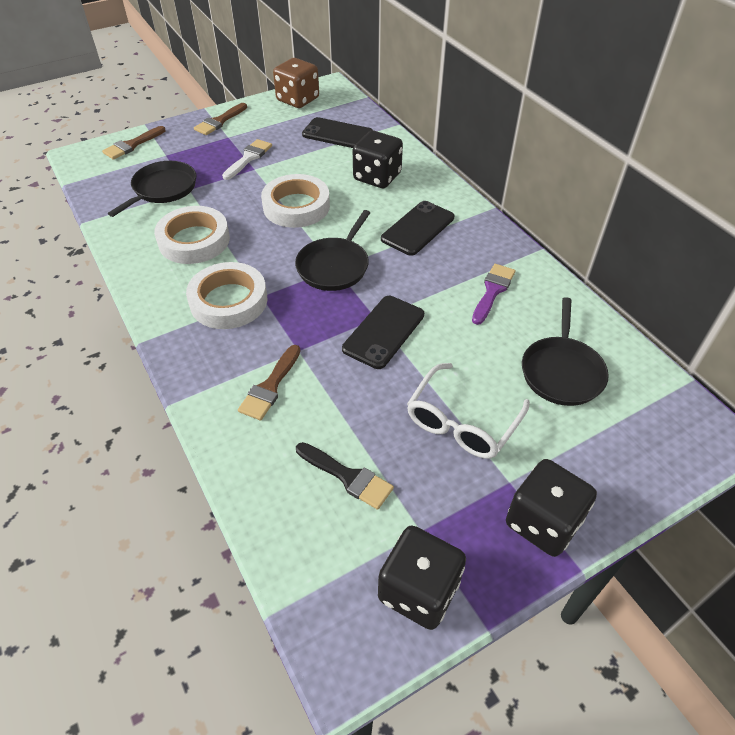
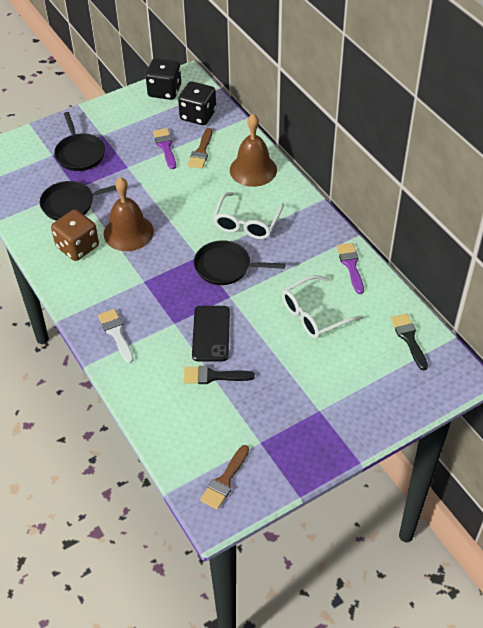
black brush: 1 -> 2
black dice: 3 -> 2
black phone: 3 -> 1
brown bell: 0 -> 2
brown brush: 3 -> 2
purple brush: 1 -> 2
white glasses: 1 -> 2
white tape: 3 -> 0

